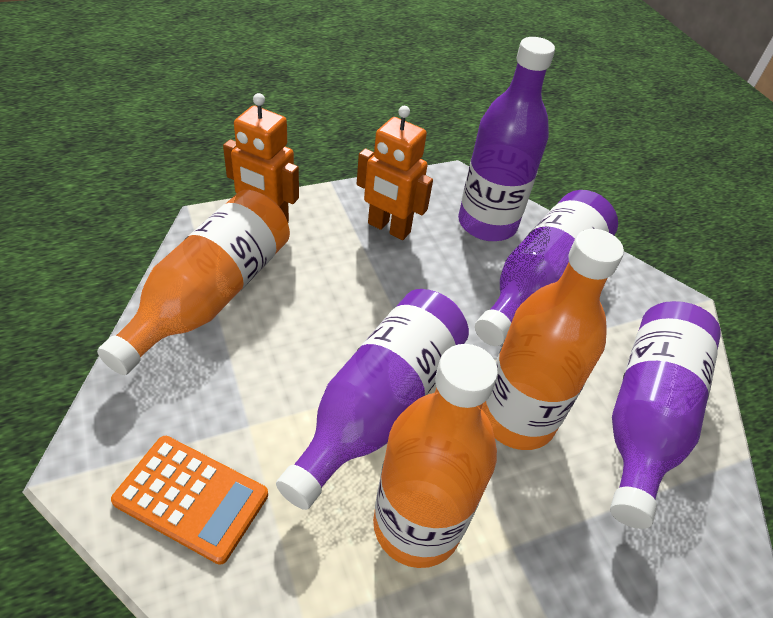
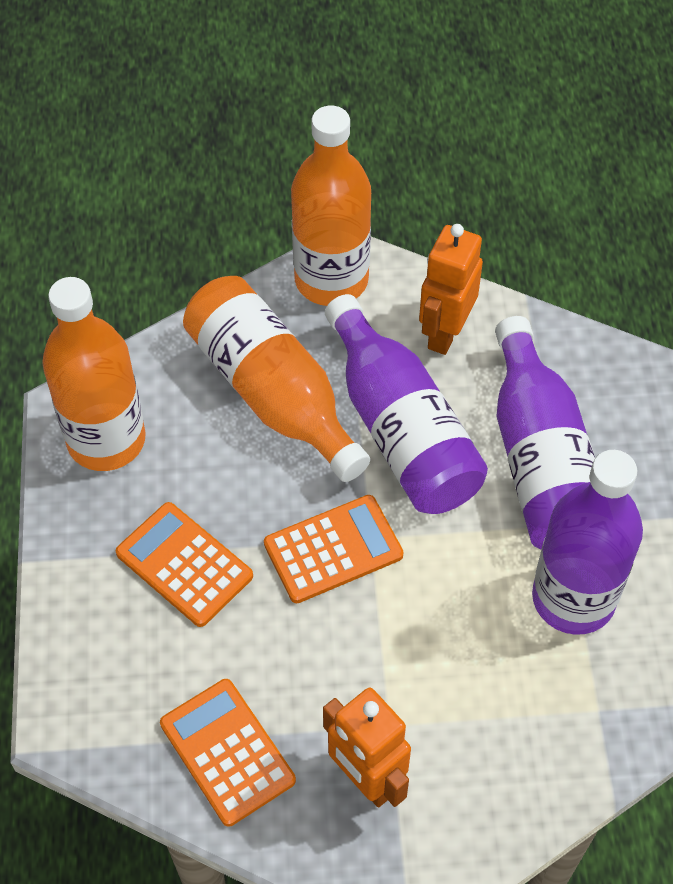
orange calculator: 1 -> 3
purple bottle: 4 -> 3

